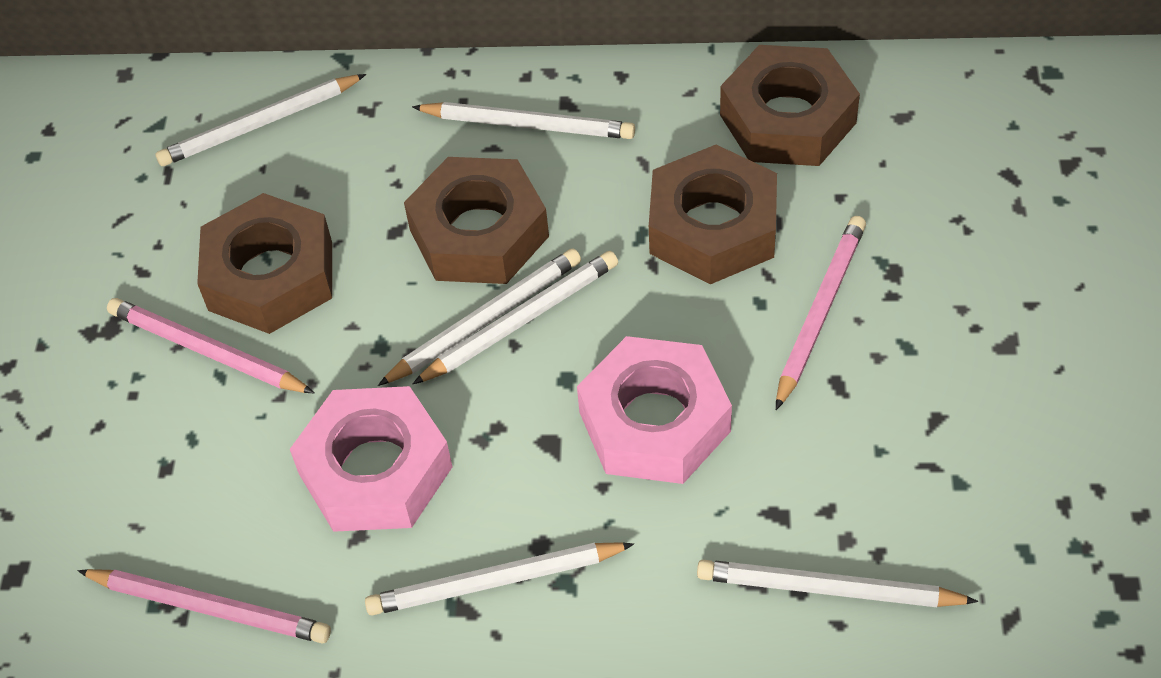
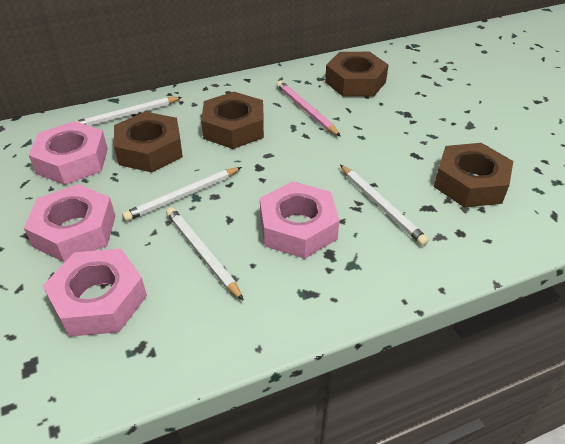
pink nut: 2 -> 4
pink pencil: 3 -> 1
white pencil: 6 -> 4

